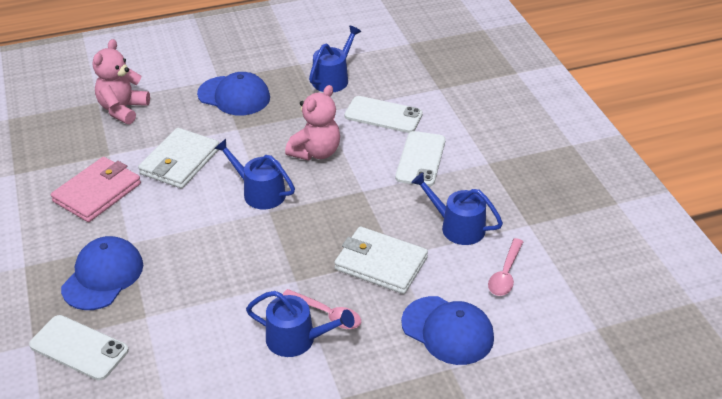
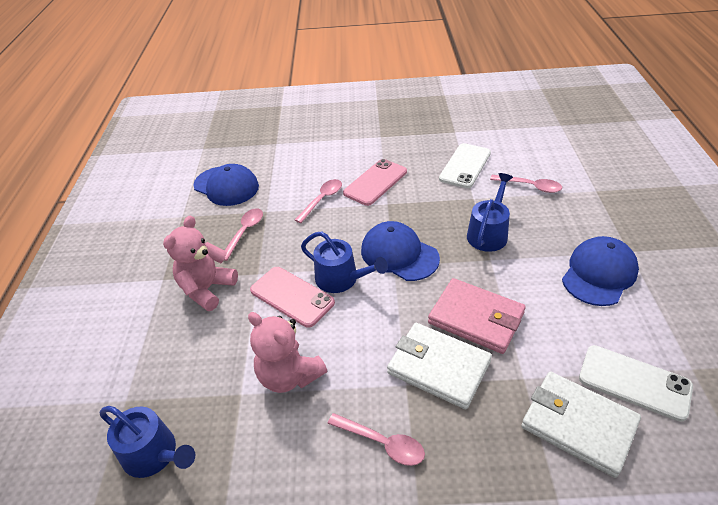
blue watering can: 4 -> 3
pink phone: 0 -> 2
pink spoon: 2 -> 4
white phone: 3 -> 2

